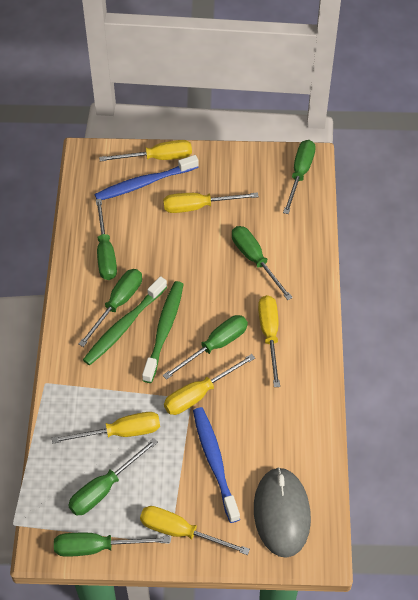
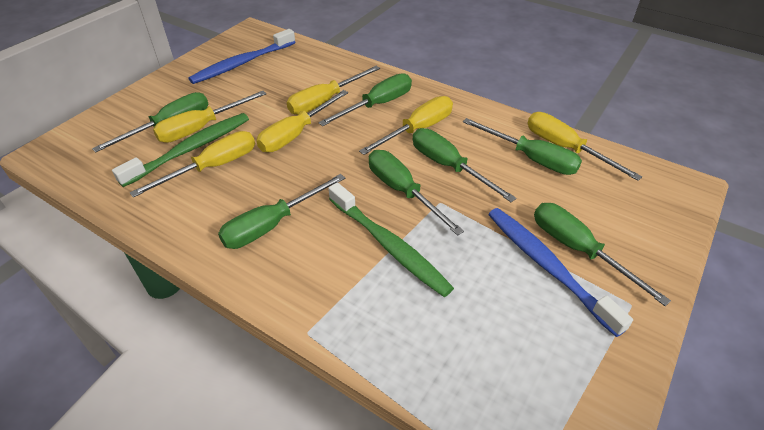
grey mouse: 1 -> 0

